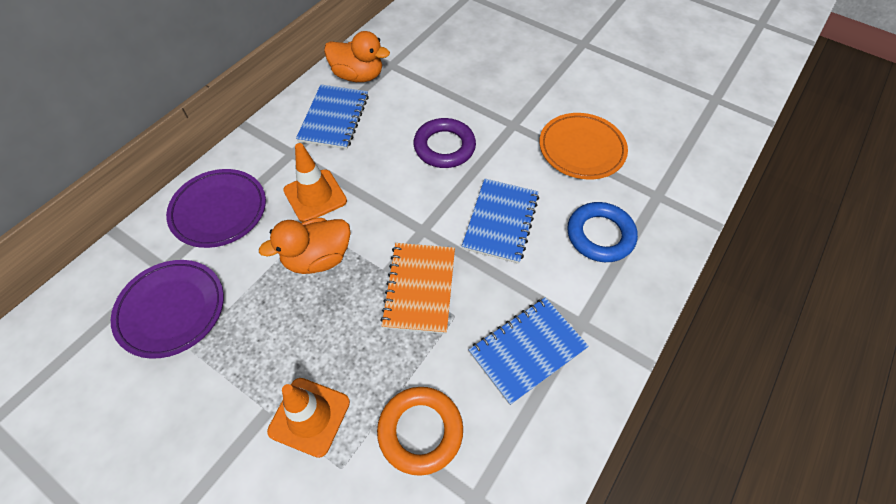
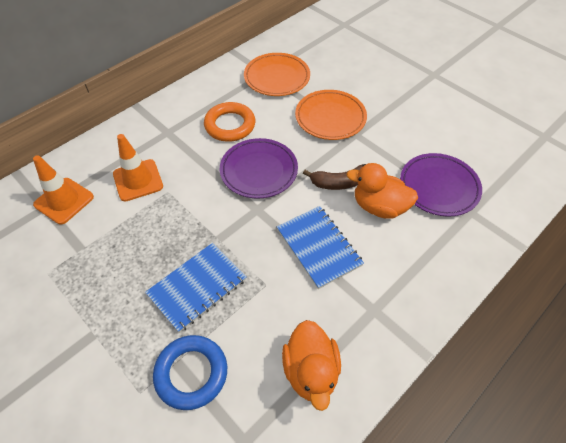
blue notebook: 3 -> 2
brown banana: 0 -> 1
orange notebook: 1 -> 0
orange plate: 1 -> 2
purple ring: 1 -> 0

